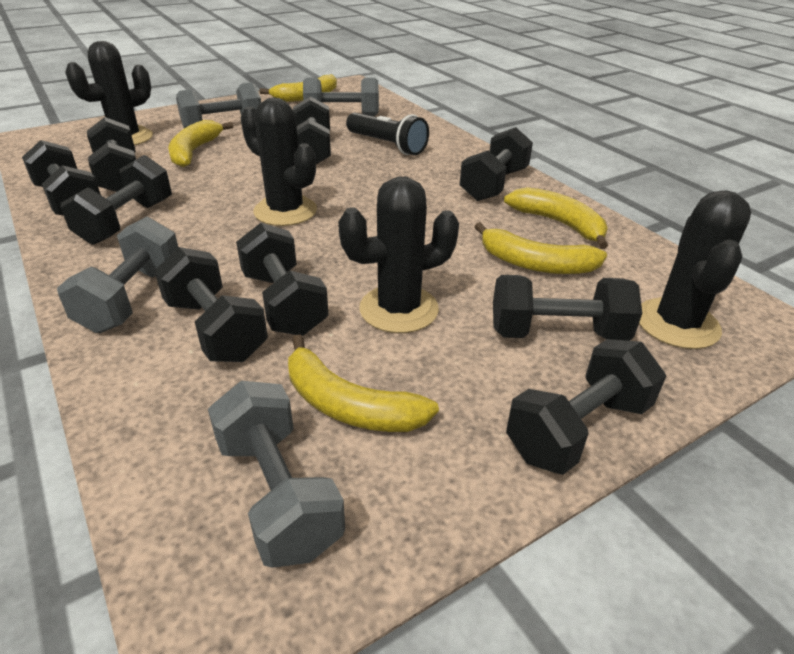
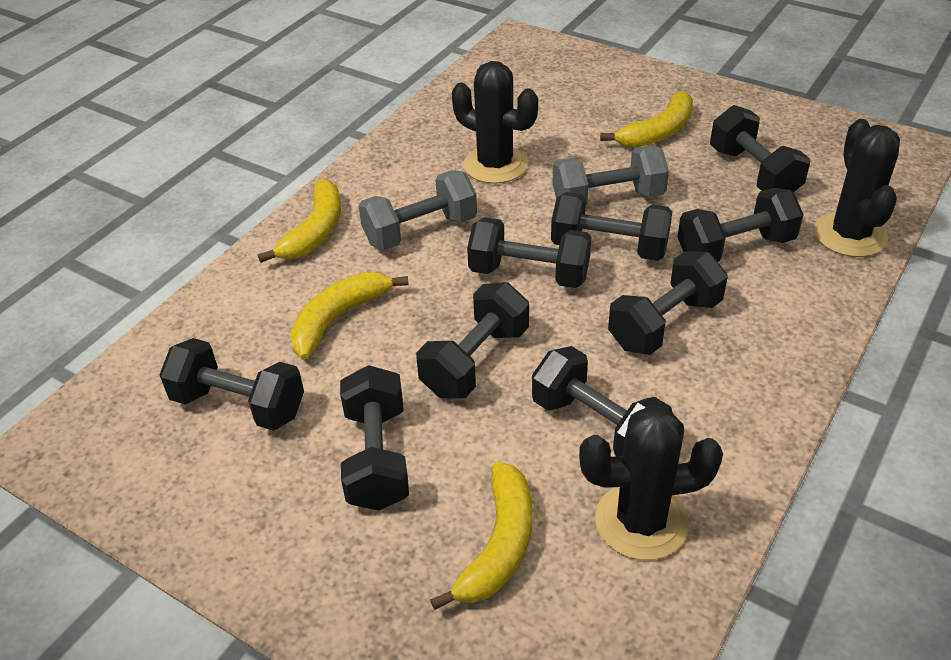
black cactus: 4 -> 3
black flashlight: 1 -> 0
grey dumbbell: 4 -> 2
yellow banana: 5 -> 4

